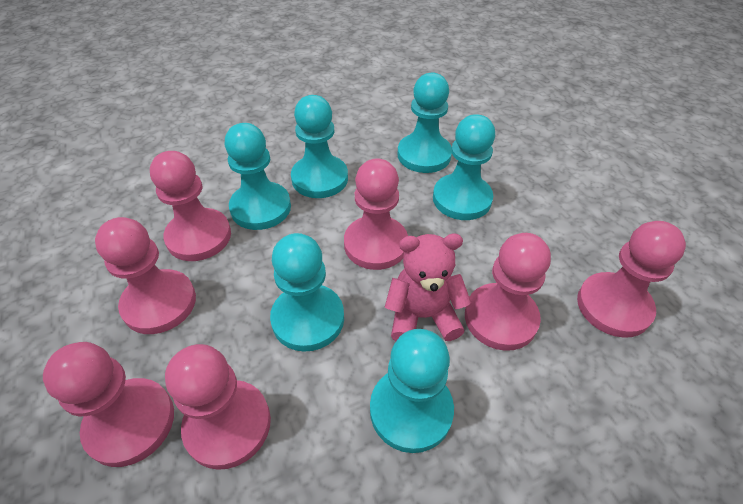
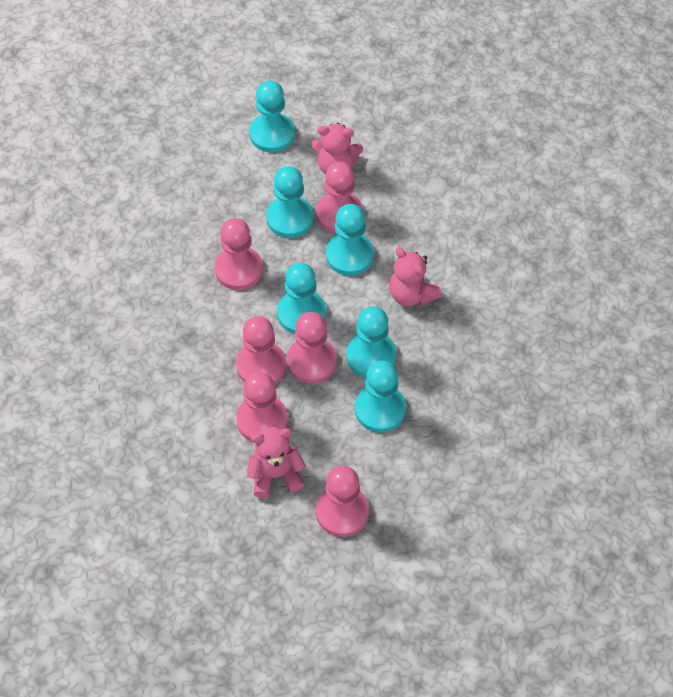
pink pawn: 7 -> 6
pink teddy bear: 1 -> 3

